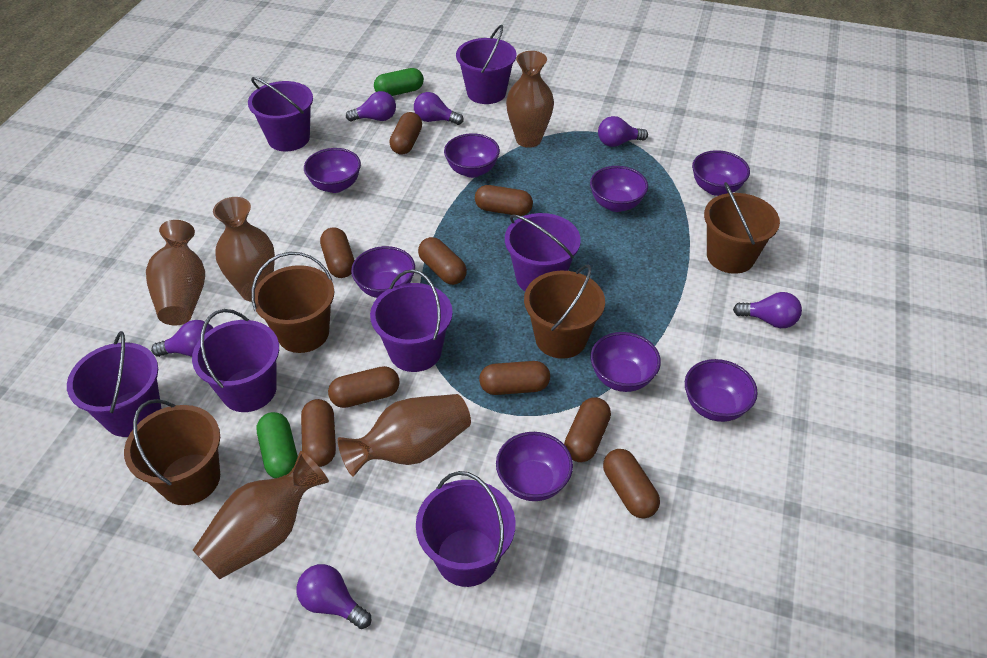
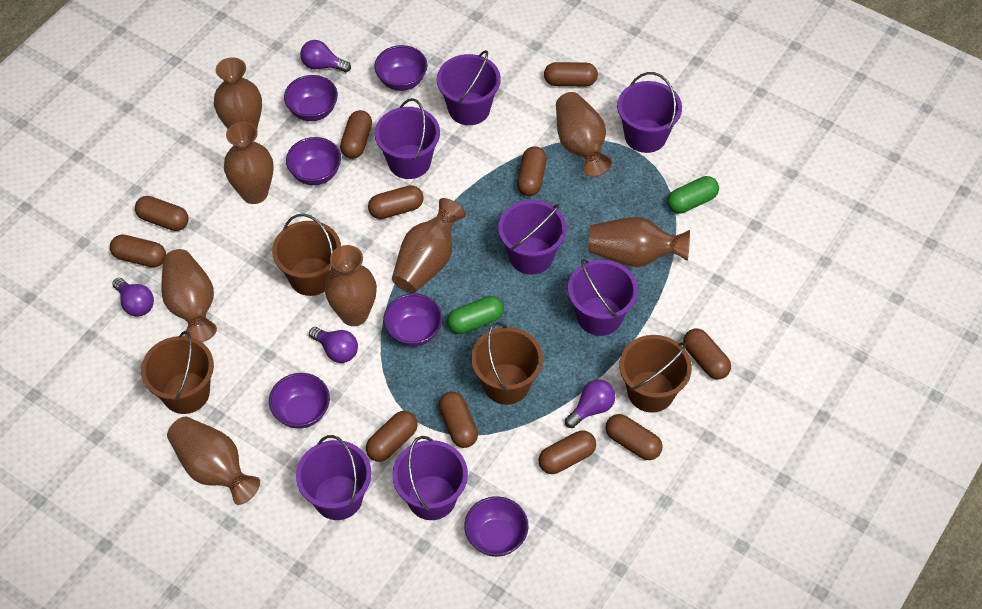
brown capsule: 9 -> 11
brown vase: 5 -> 8
purple bowl: 8 -> 6
purple light bulb: 6 -> 4

